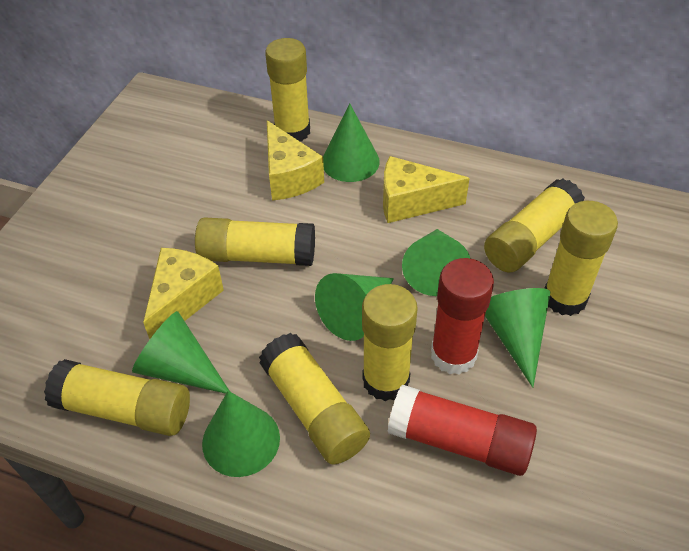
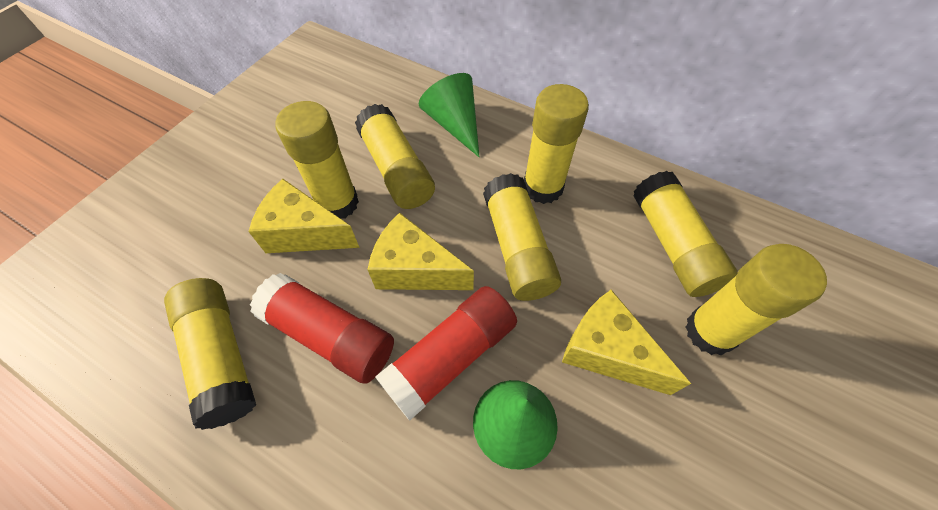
green cone: 6 -> 2

